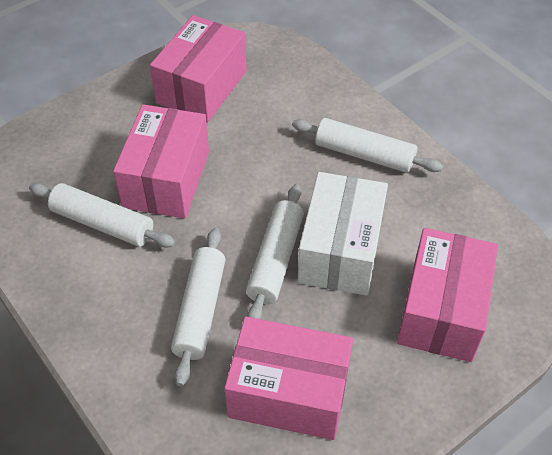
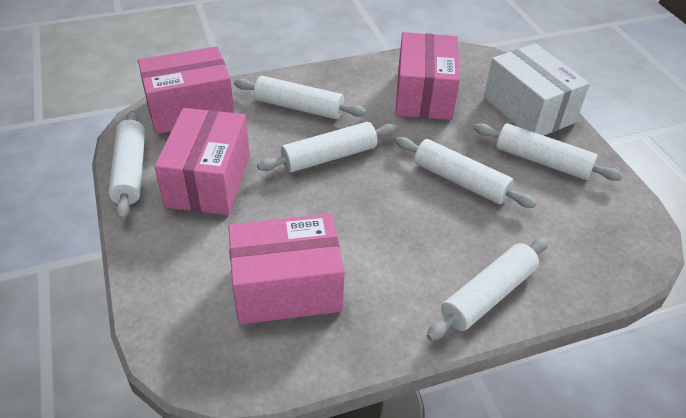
white rolling pin: 4 -> 6

